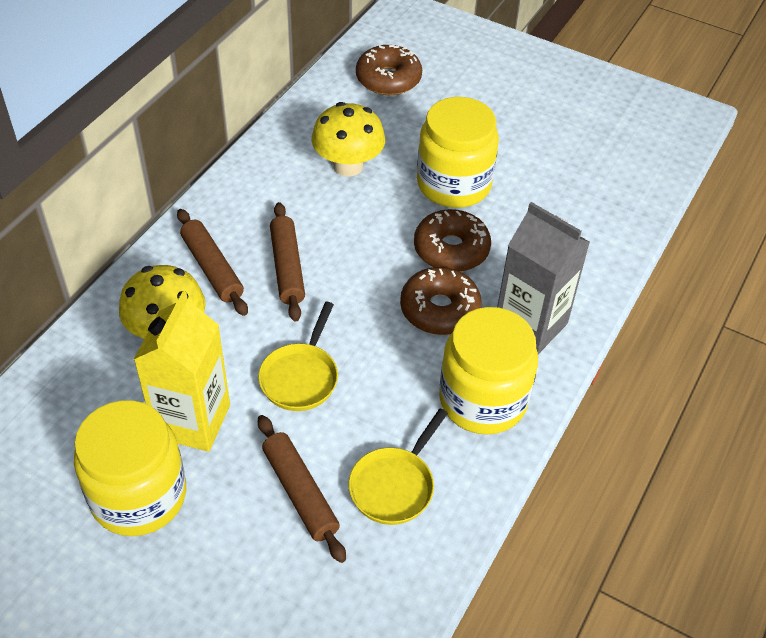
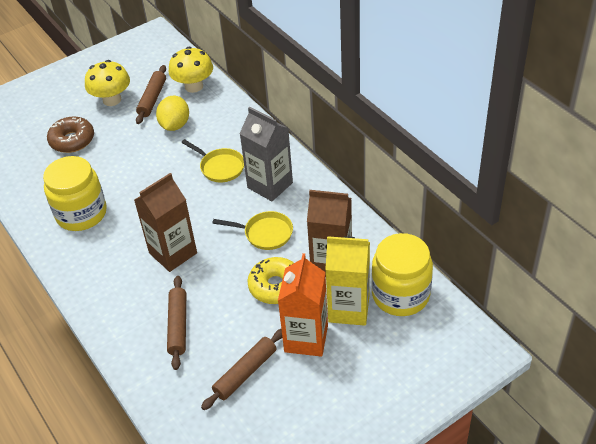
brown carton: 0 -> 2
brown donut: 3 -> 1
orange carton: 0 -> 1
yellow donut: 0 -> 1
yellow jar: 3 -> 2
yellow lemon: 0 -> 1

